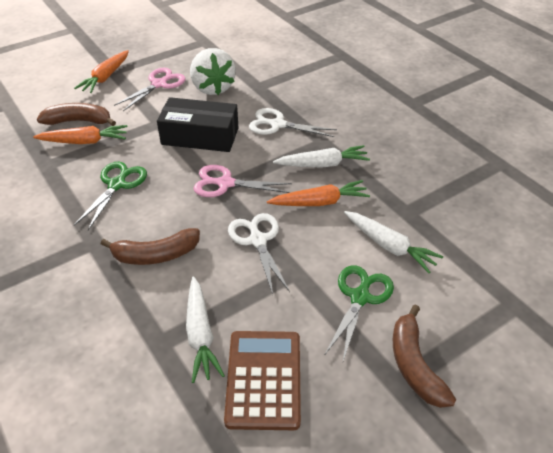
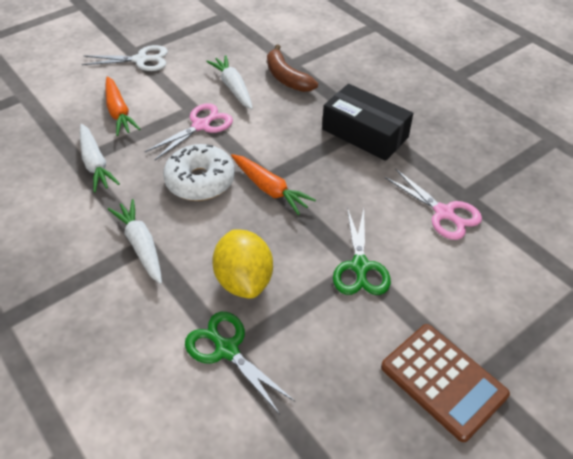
brown banana: 3 -> 1
orange carrot: 3 -> 2
white donut: 0 -> 1
white scissors: 2 -> 1
white strawberry: 1 -> 0
yellow lemon: 0 -> 1

